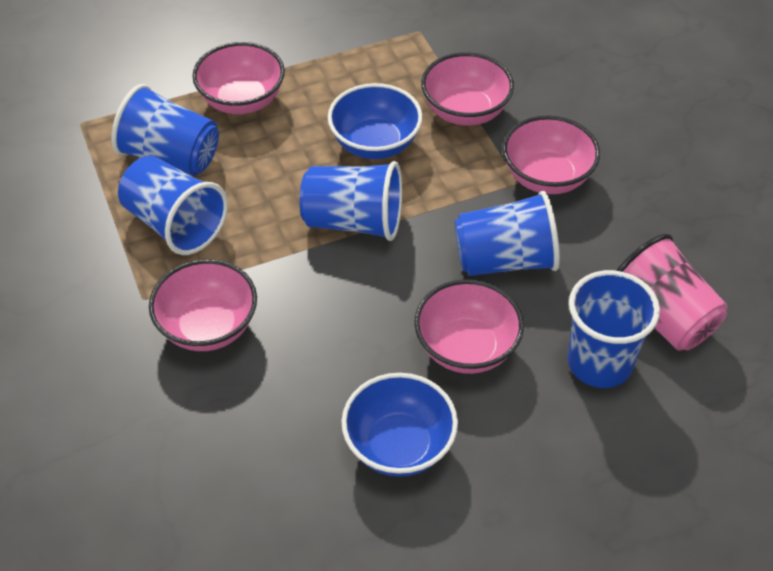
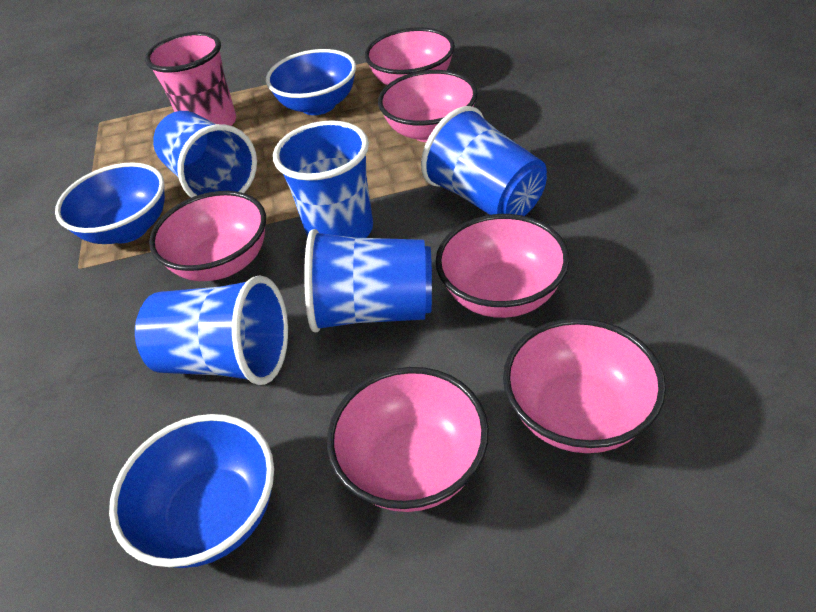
blue bowl: 2 -> 3
pink bowl: 5 -> 6

